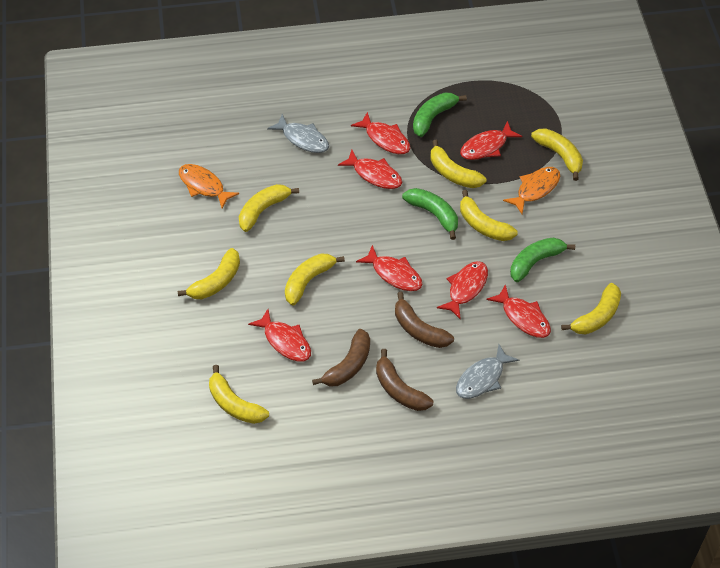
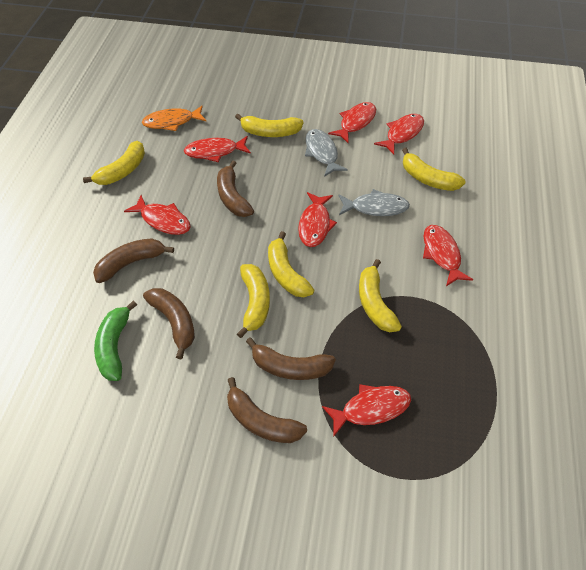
brown banana: 3 -> 5
green banana: 3 -> 1
orange fish: 2 -> 1
yellow banana: 8 -> 6

